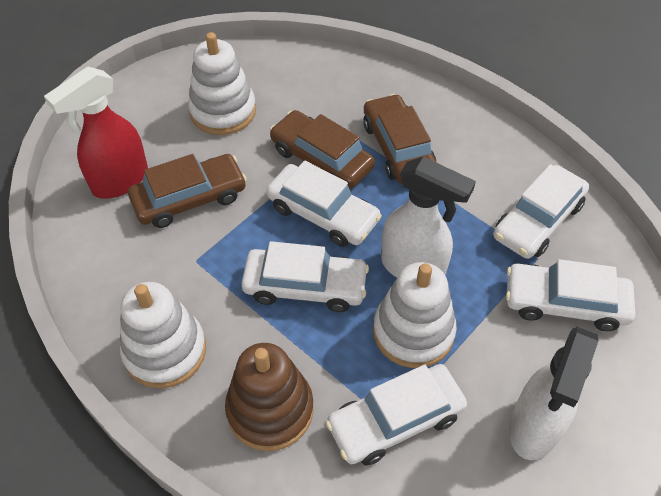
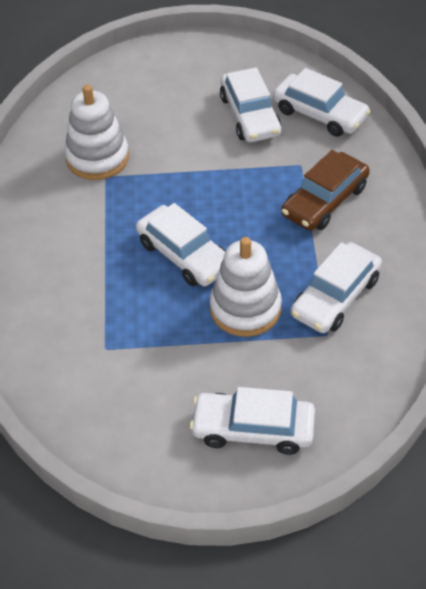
brown car: 3 -> 1
brown stacking toy: 1 -> 0
red spray bottle: 1 -> 0
white spray bottle: 2 -> 0
white stacking toy: 3 -> 2

